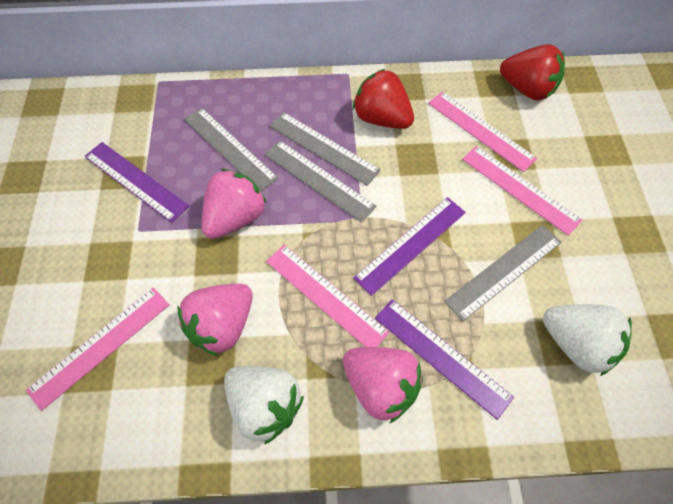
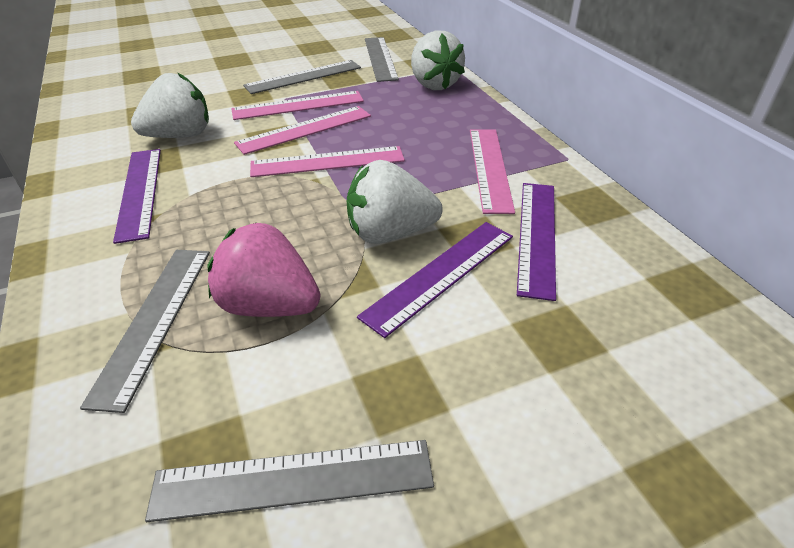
pink strawberry: 3 -> 1
red strawberry: 2 -> 0
white strawberry: 2 -> 3

